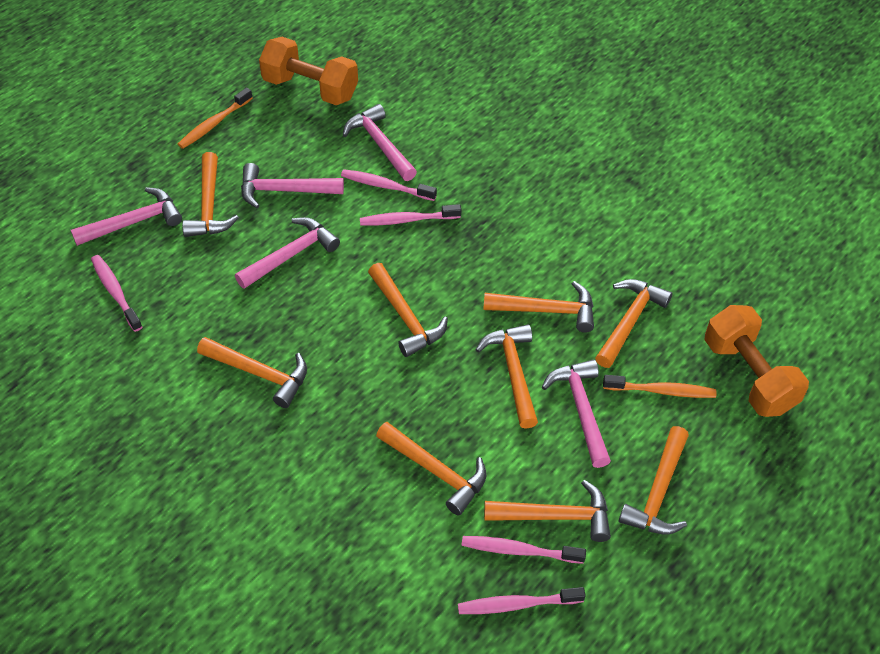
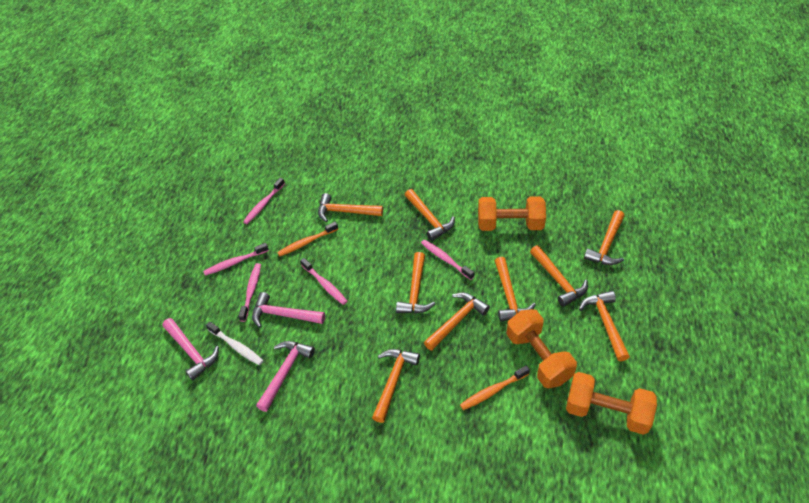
orange dumbbell: 2 -> 3
pink hammer: 5 -> 3
white toothbrush: 0 -> 1

